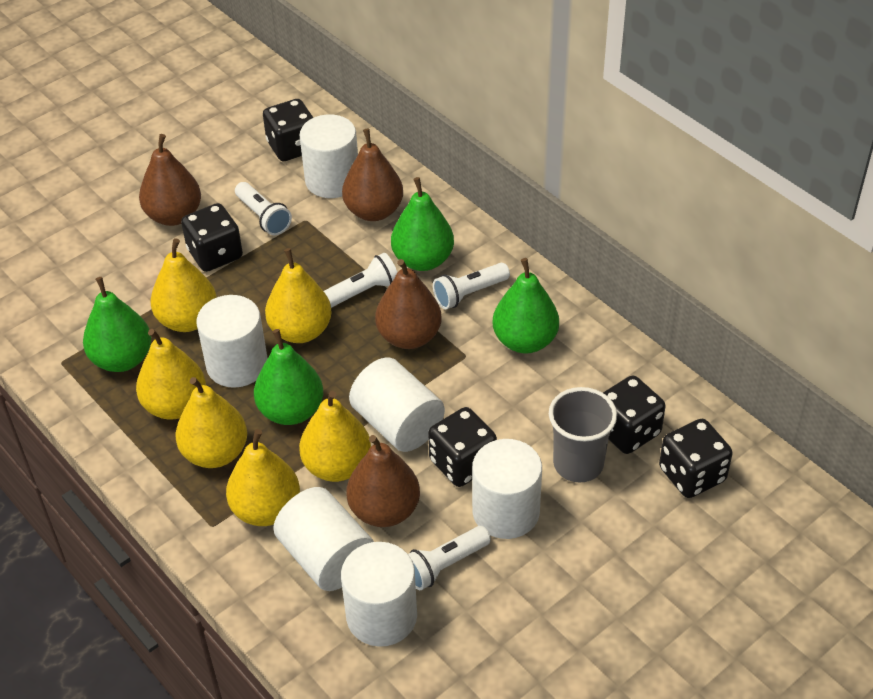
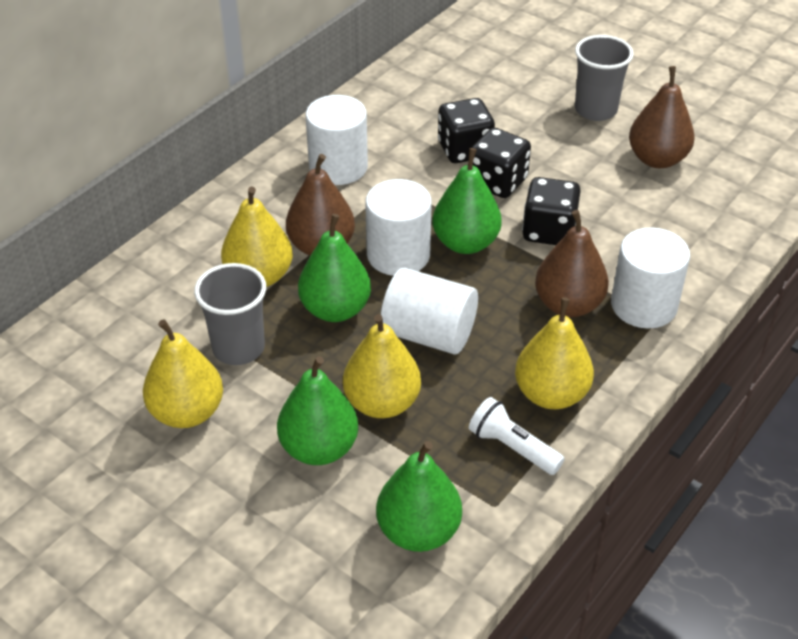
black dice: 5 -> 3
brown pear: 4 -> 3
grey cup: 1 -> 2
white cylinder: 6 -> 4
white flashlight: 4 -> 1
yellow pear: 6 -> 4

